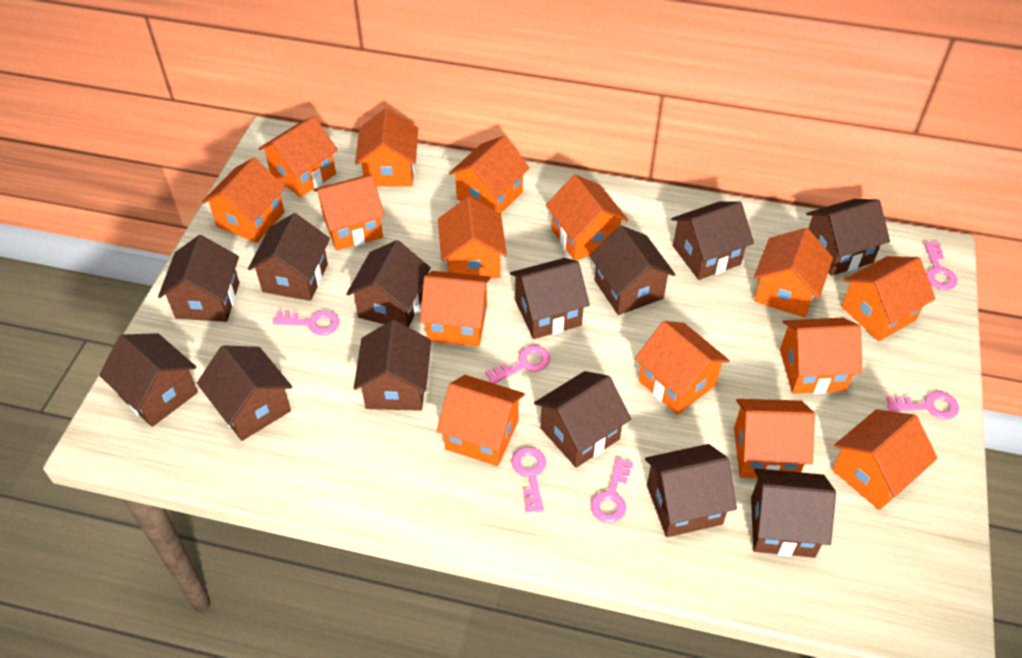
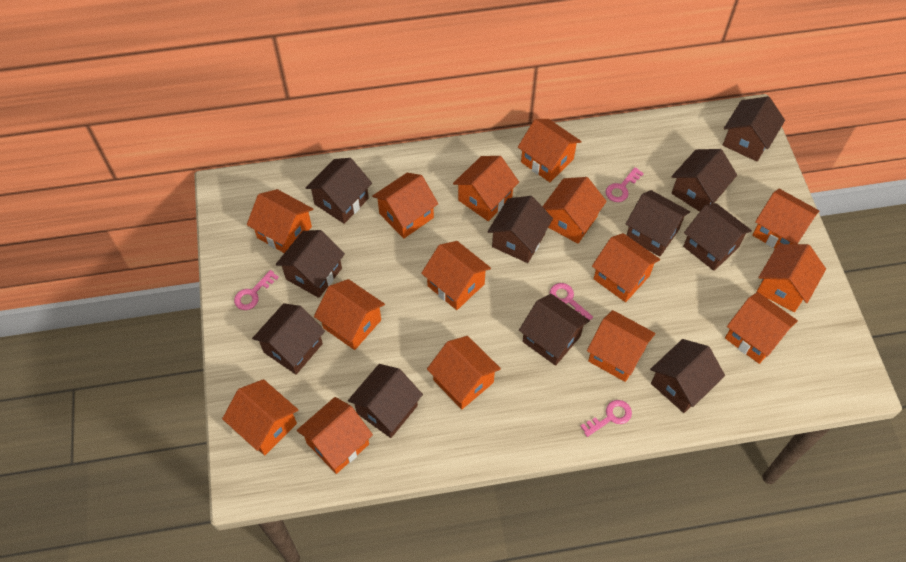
brown house: 13 -> 11
pink key: 6 -> 4

